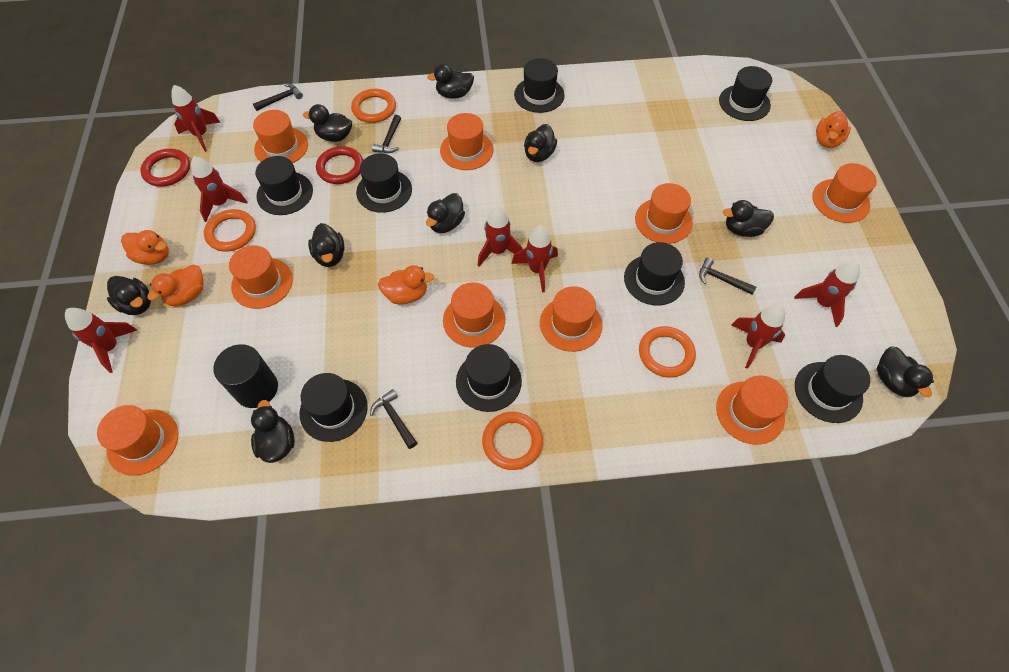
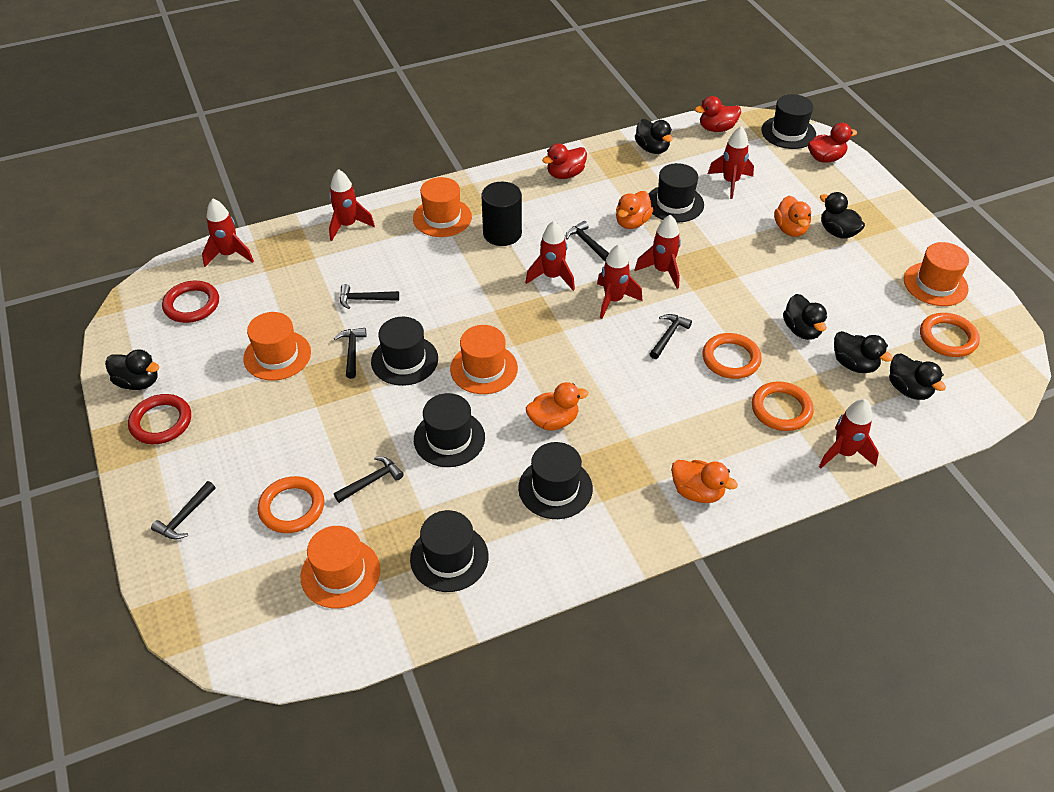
black duck: 9 -> 6
black hammer: 4 -> 6
black hat: 8 -> 6
orange hat: 9 -> 5
red duck: 0 -> 3

